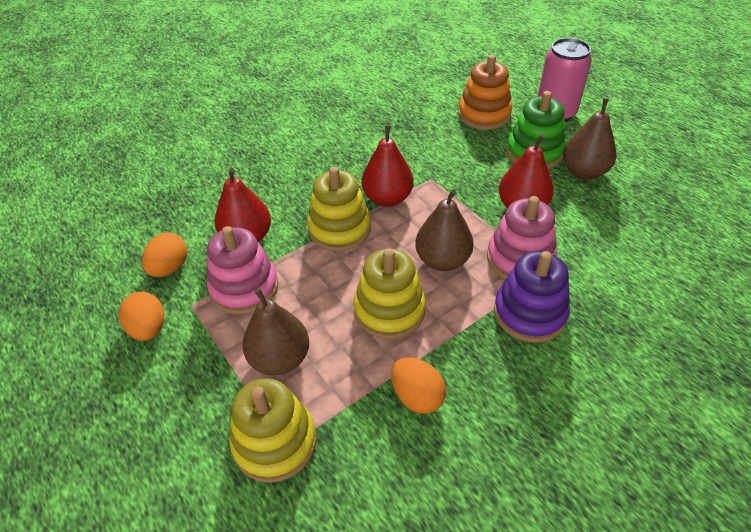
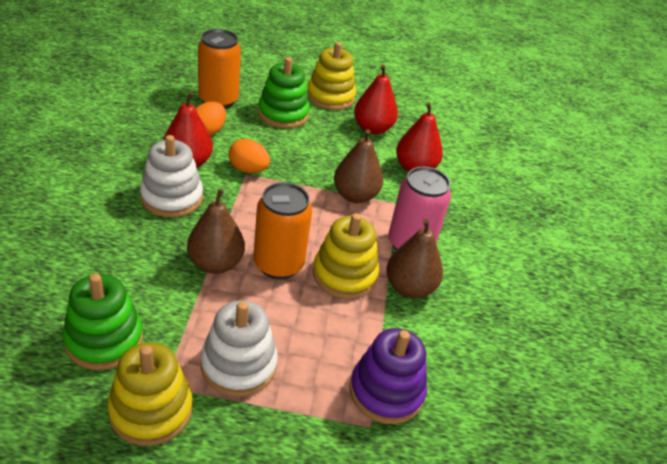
green stacking toy: 1 -> 2
orange can: 0 -> 2
orange egg: 3 -> 2
orange stacking toy: 1 -> 0
pink stacking toy: 2 -> 0
white stacking toy: 0 -> 2

